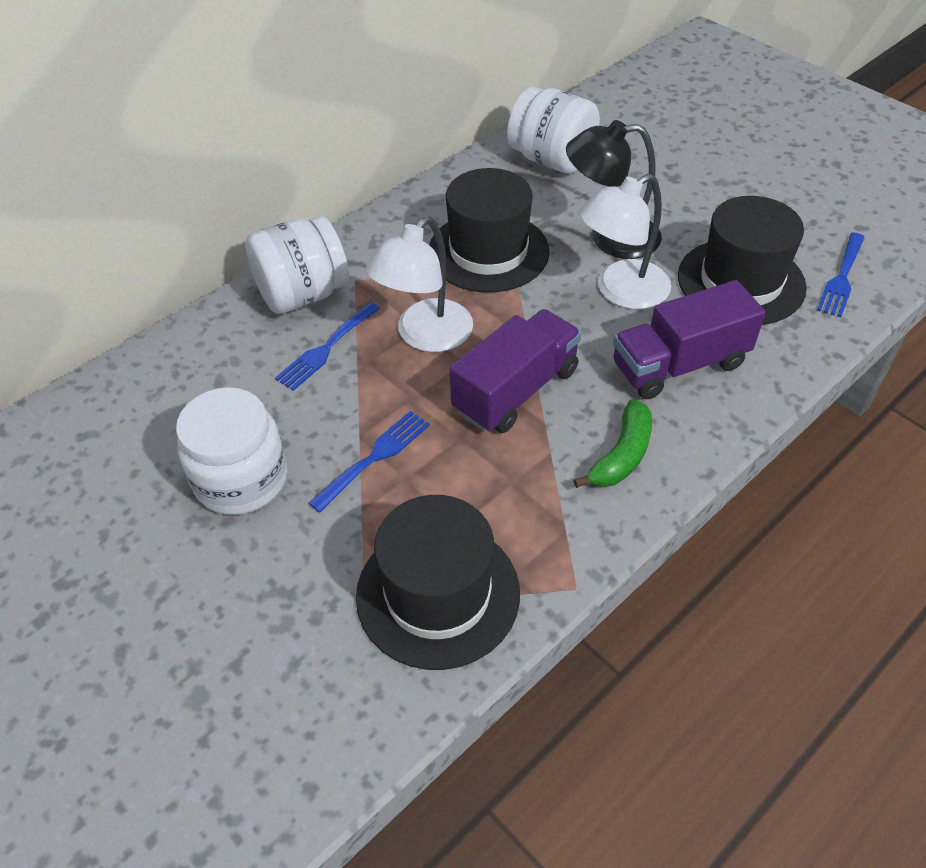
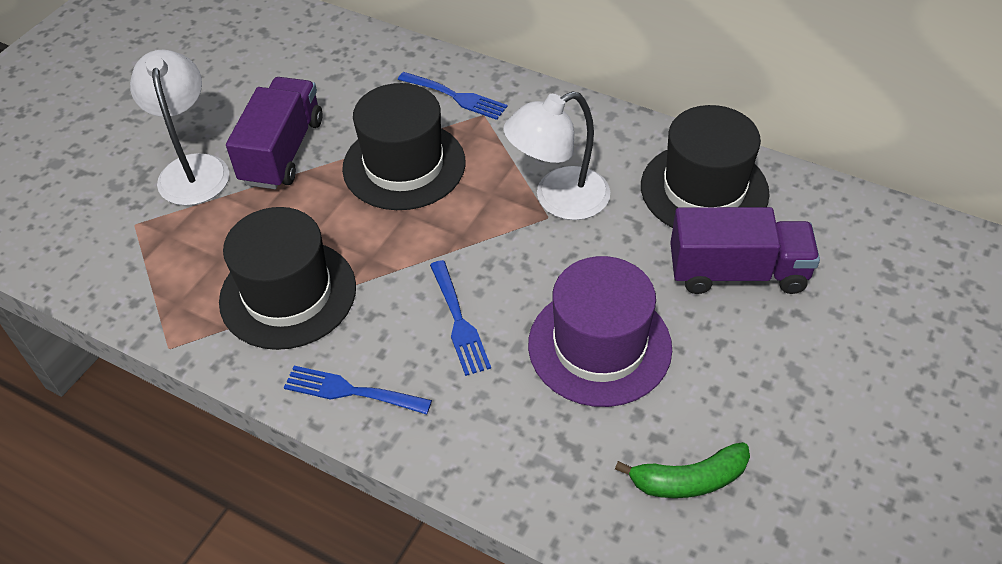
black lamp: 1 -> 0
purple hat: 0 -> 1
white jar: 3 -> 0

